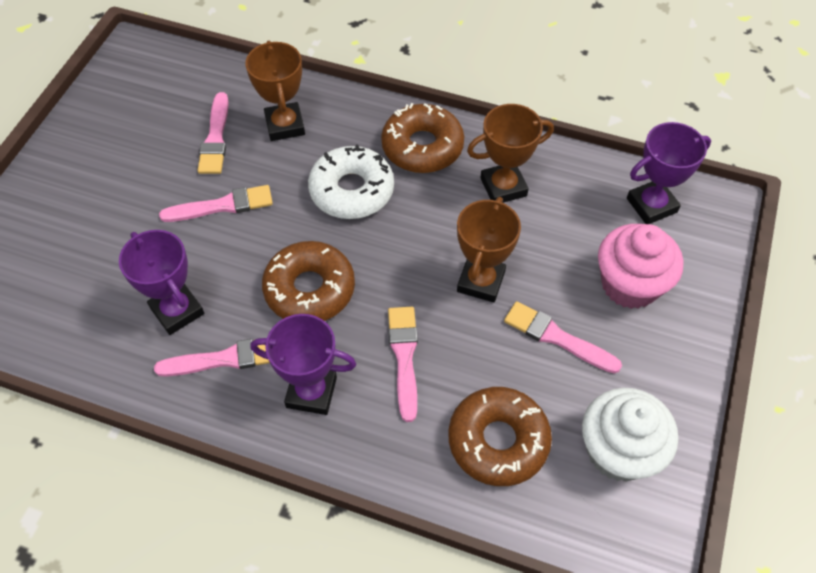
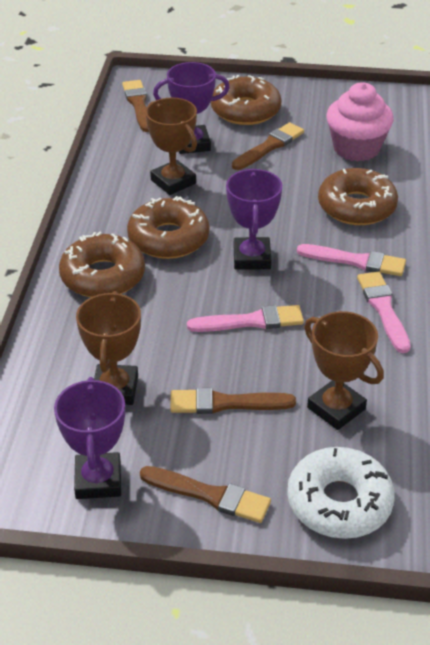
brown brush: 0 -> 4
brown donut: 3 -> 4
pink brush: 5 -> 3
white cupcake: 1 -> 0

